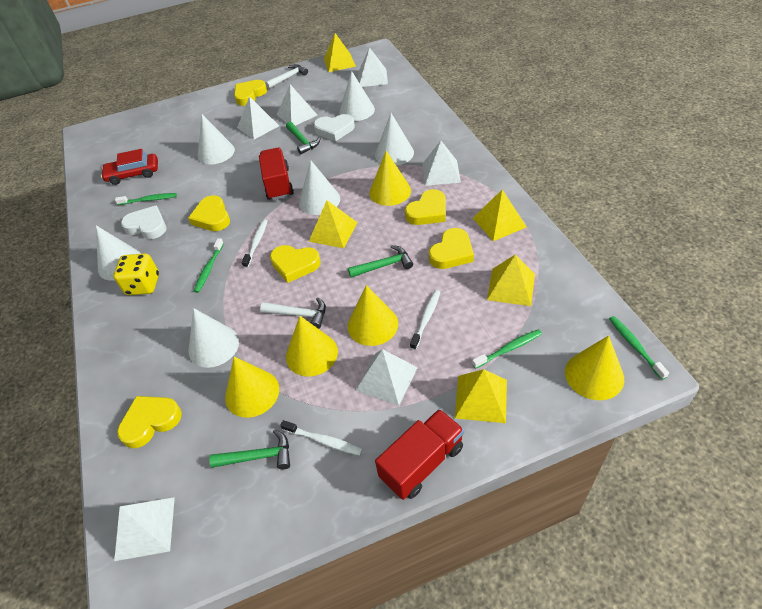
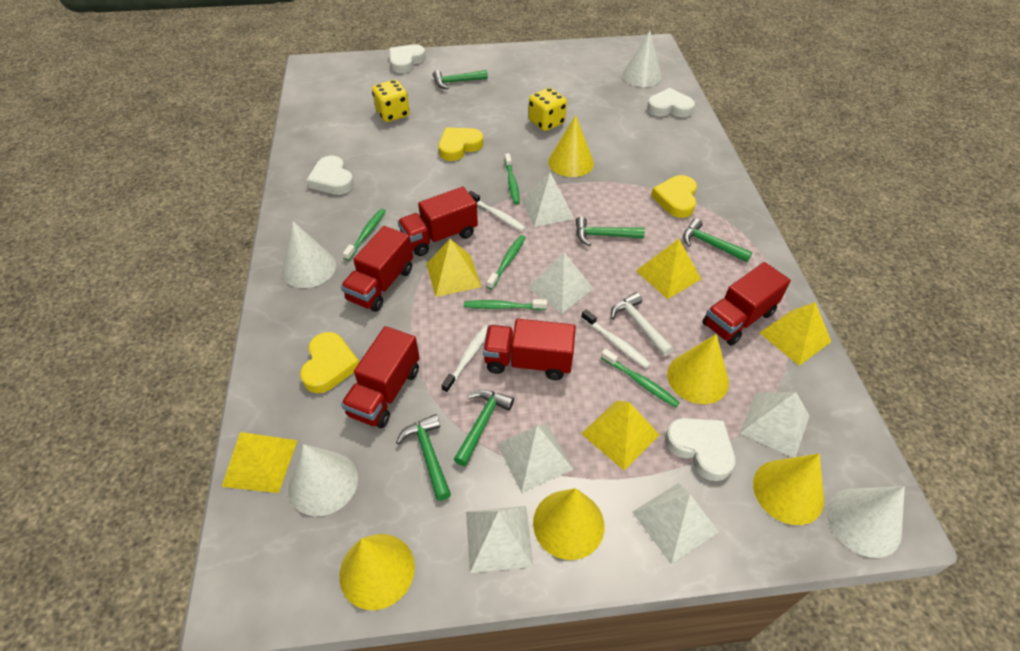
green hammer: 3 -> 5
green toothbrush: 4 -> 5
red car: 1 -> 0
red truck: 2 -> 5
white cone: 6 -> 4
white hammer: 2 -> 1
white heart: 2 -> 4
yellow dice: 1 -> 2
yellow heart: 6 -> 3

